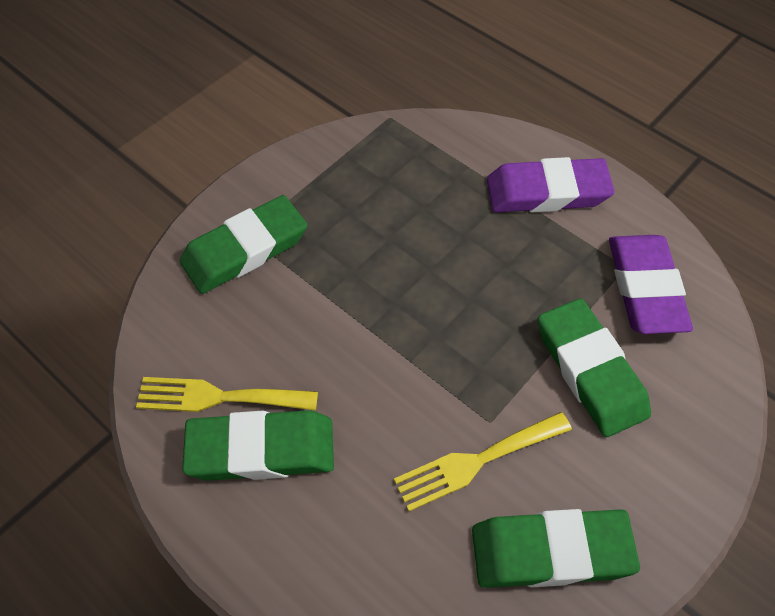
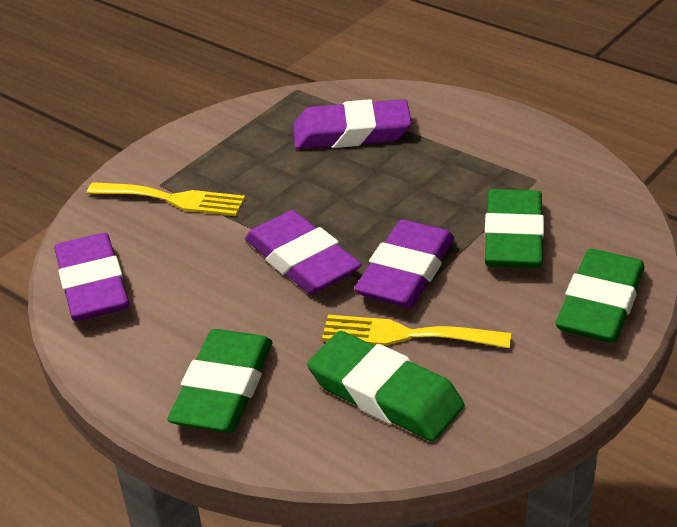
purple eraser: 2 -> 4

